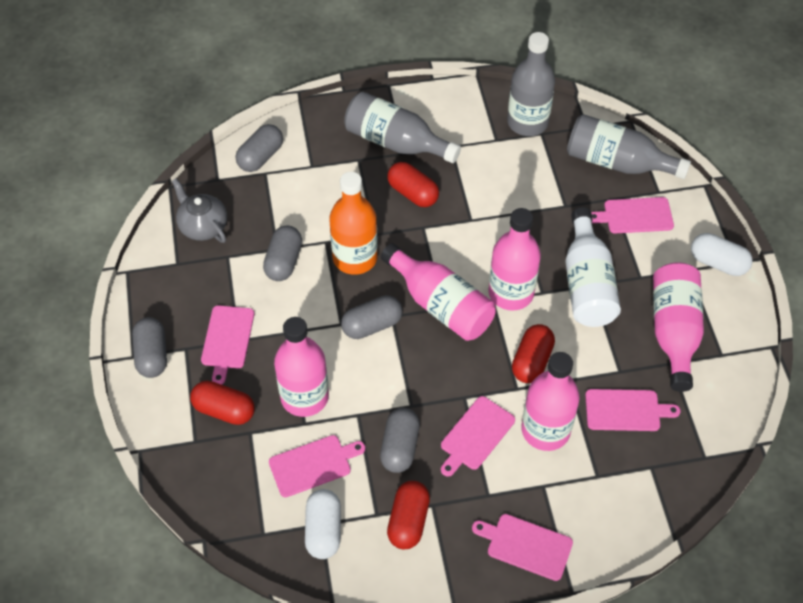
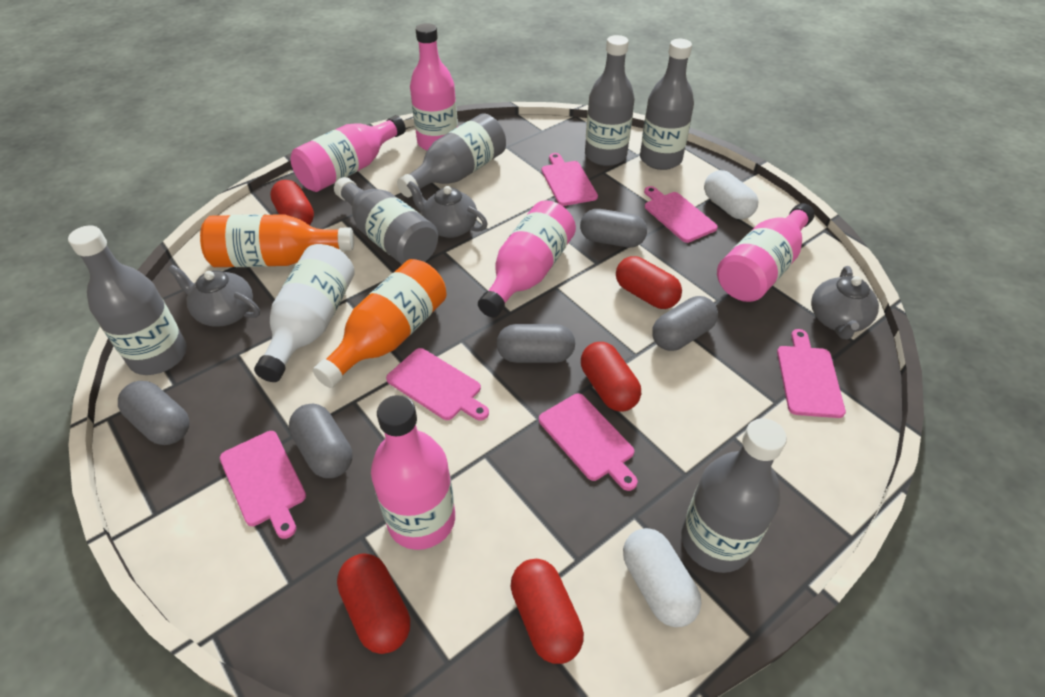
grey bottle: 3 -> 6
grey teapot: 1 -> 3
orange bottle: 1 -> 2
red capsule: 4 -> 5

